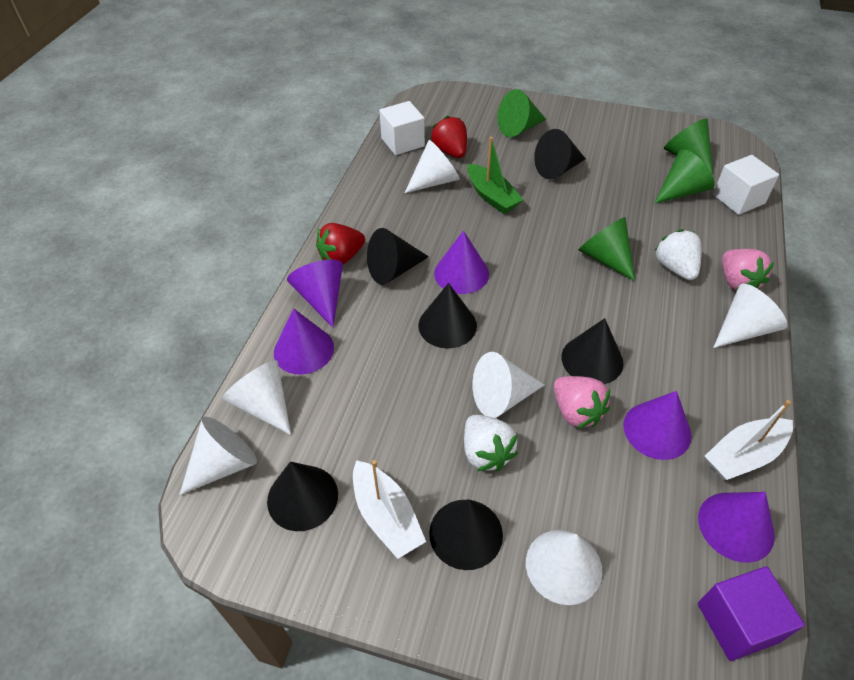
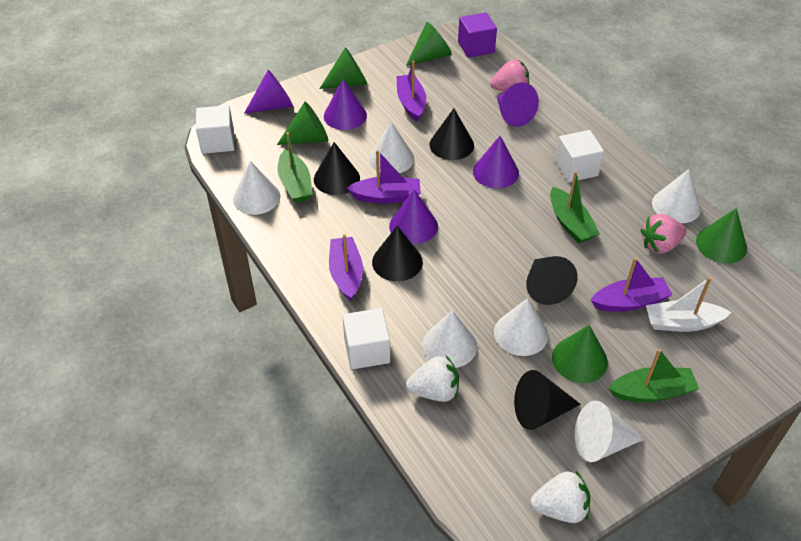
black cone: 6 -> 5
green boat: 1 -> 3
green cone: 4 -> 5
purple boat: 0 -> 4
red strawberry: 2 -> 0
white boat: 2 -> 1
white cube: 2 -> 3

